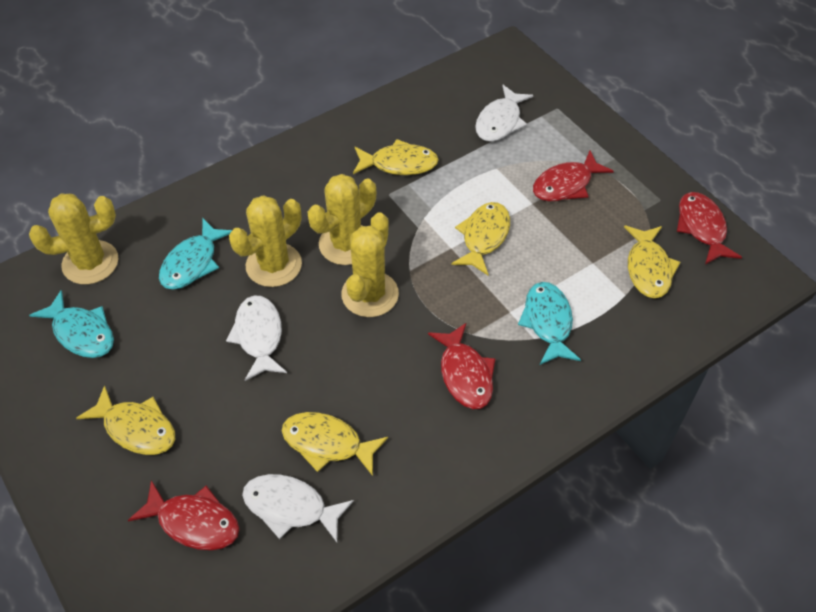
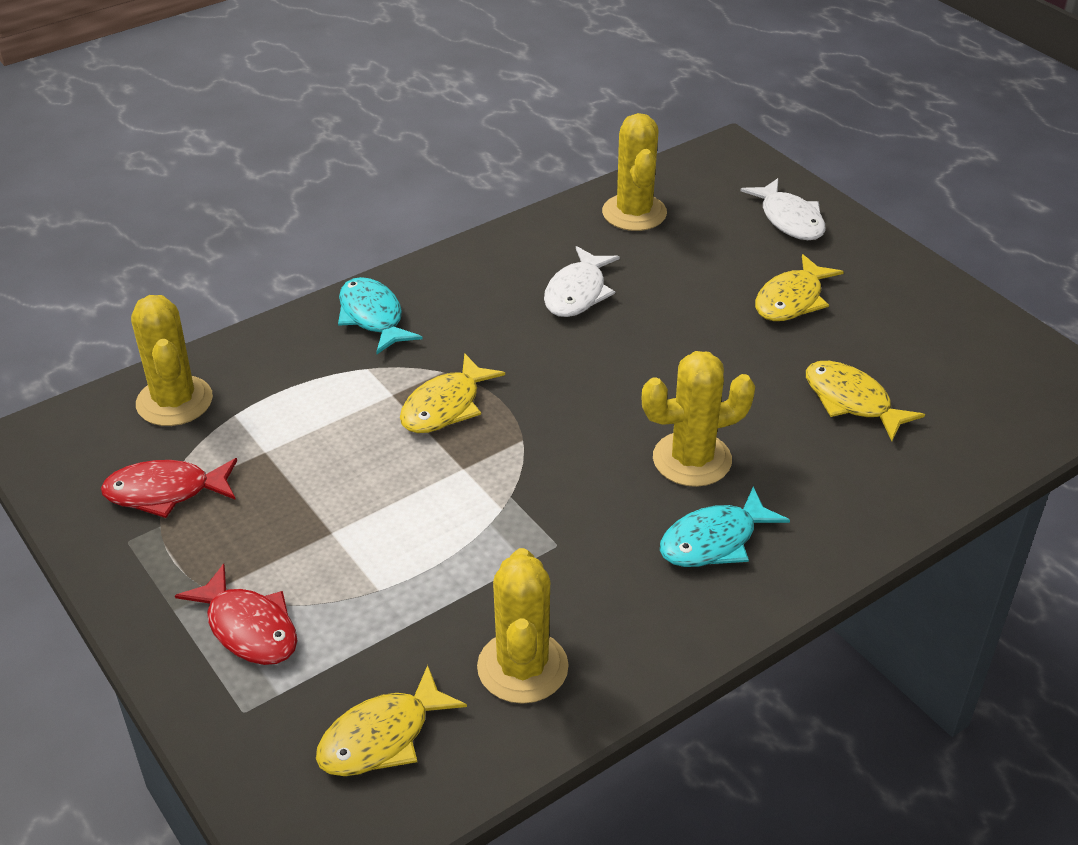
red fish: 4 -> 2
turquoise fish: 3 -> 2
white fish: 3 -> 2
yellow fish: 5 -> 4

